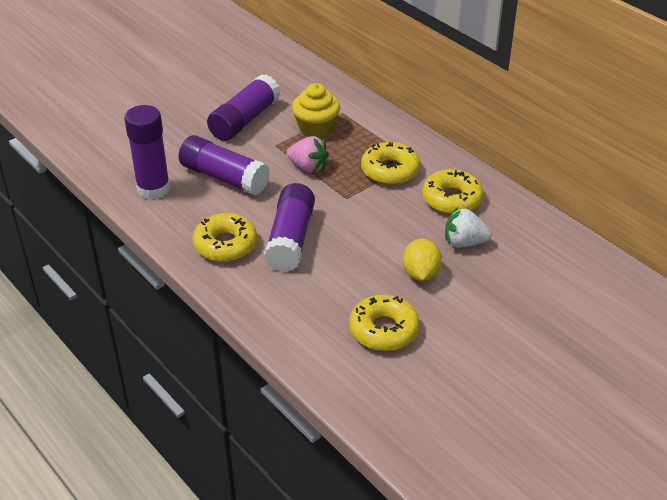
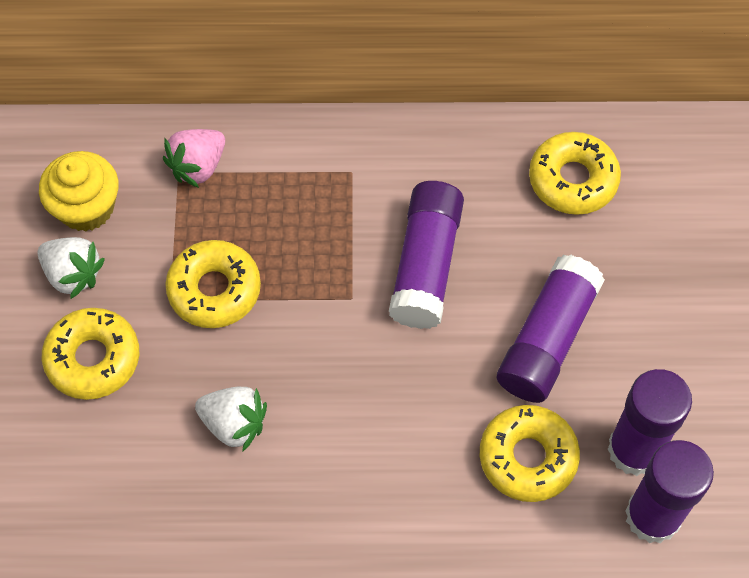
white strawberry: 1 -> 2
yellow lemon: 1 -> 0

